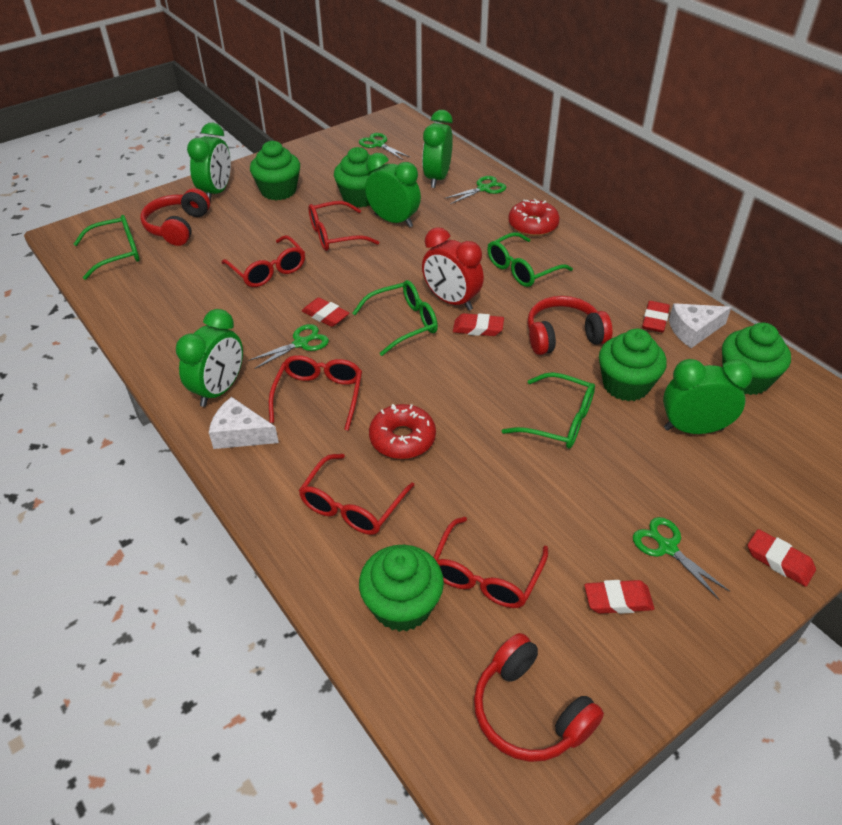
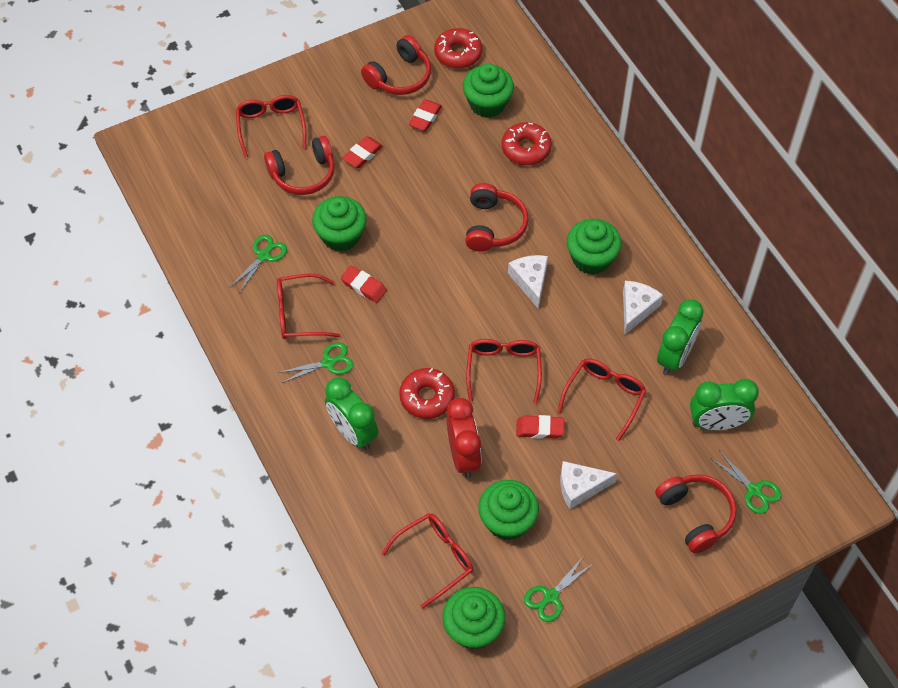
green clock: 5 -> 3
green glasses: 4 -> 0
red donut: 2 -> 3
red eraser: 5 -> 4
red headphones: 3 -> 4
white cheese: 2 -> 3

